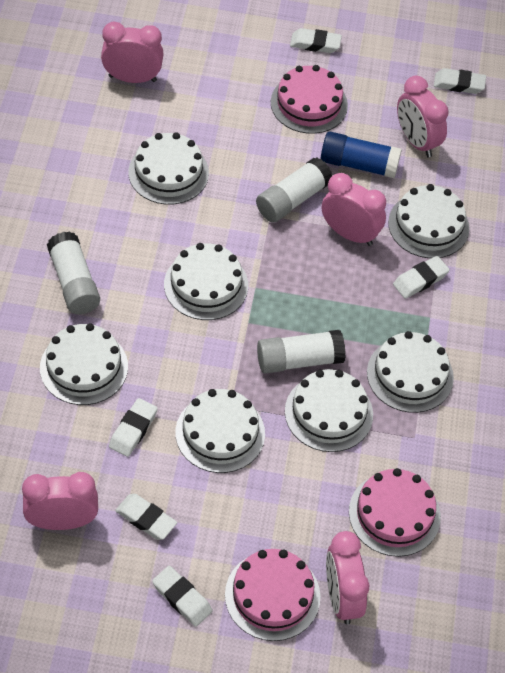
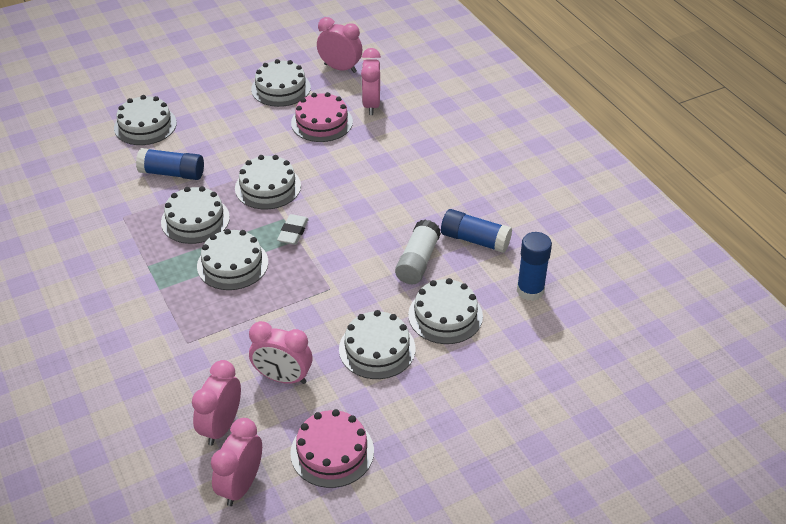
blue glue stick: 1 -> 3
pink cake: 3 -> 2
white eraser: 6 -> 1
white glue stick: 3 -> 1

